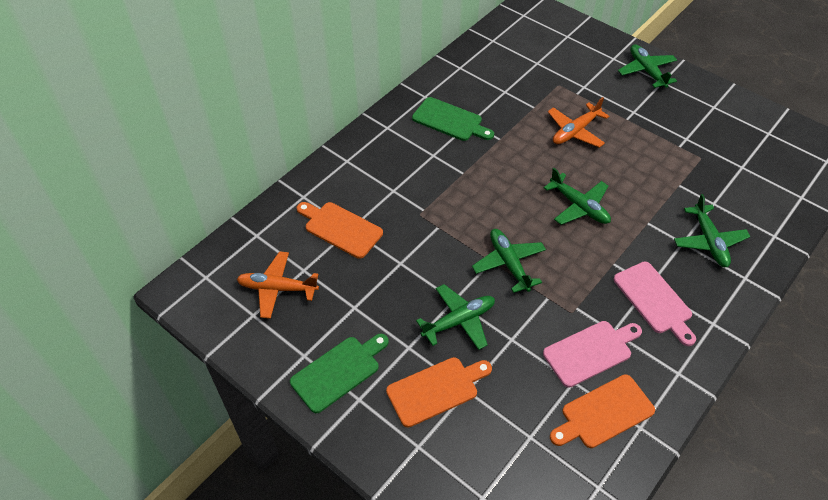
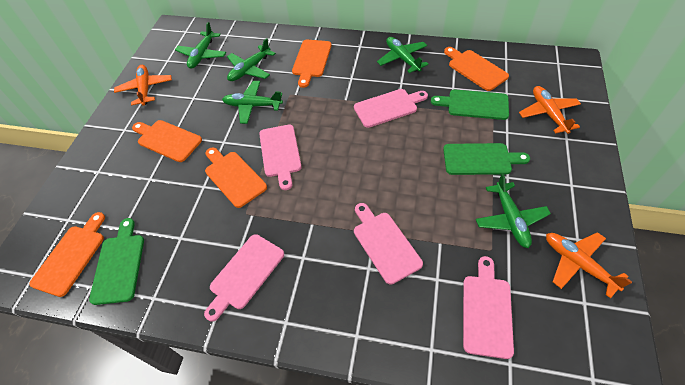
green cutting board: 2 -> 3
orange cutting board: 3 -> 5
orange plane: 2 -> 3
pink cutting board: 2 -> 5

